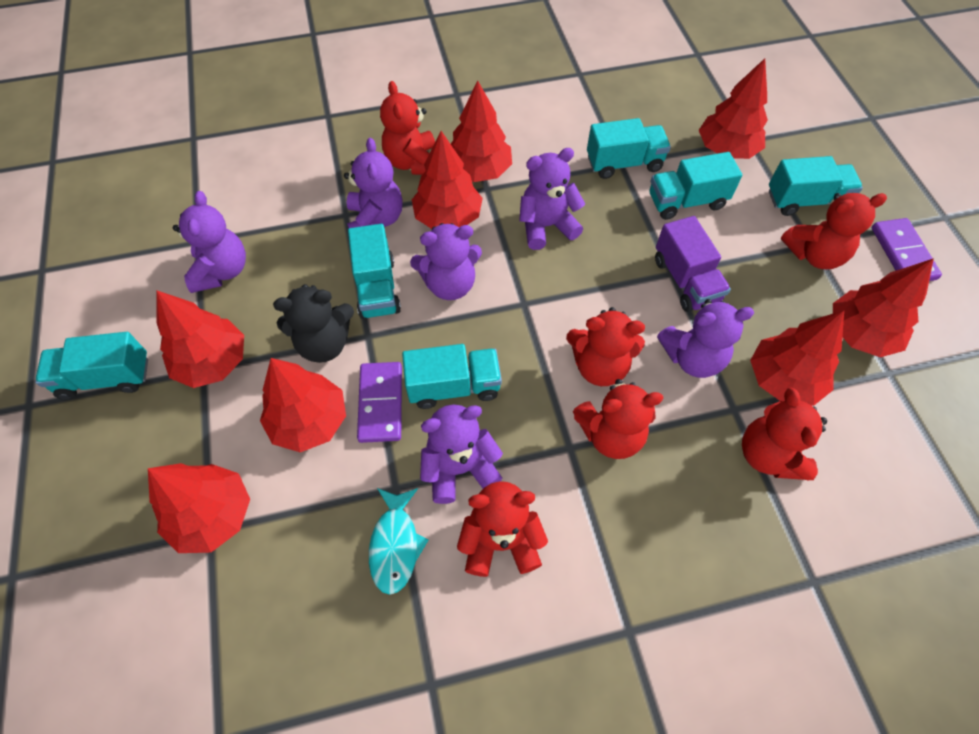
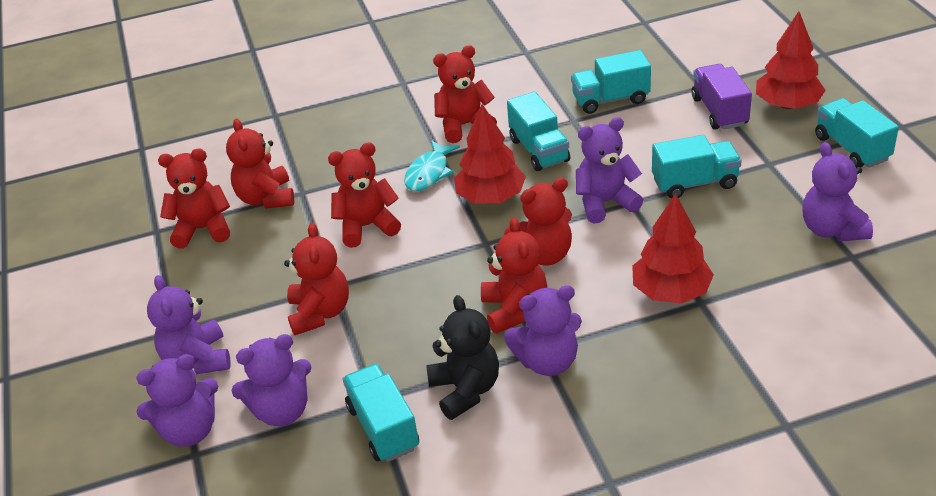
purple domino: 2 -> 0
red teddy bear: 6 -> 7
red tree: 8 -> 3
turquoise truck: 6 -> 5

